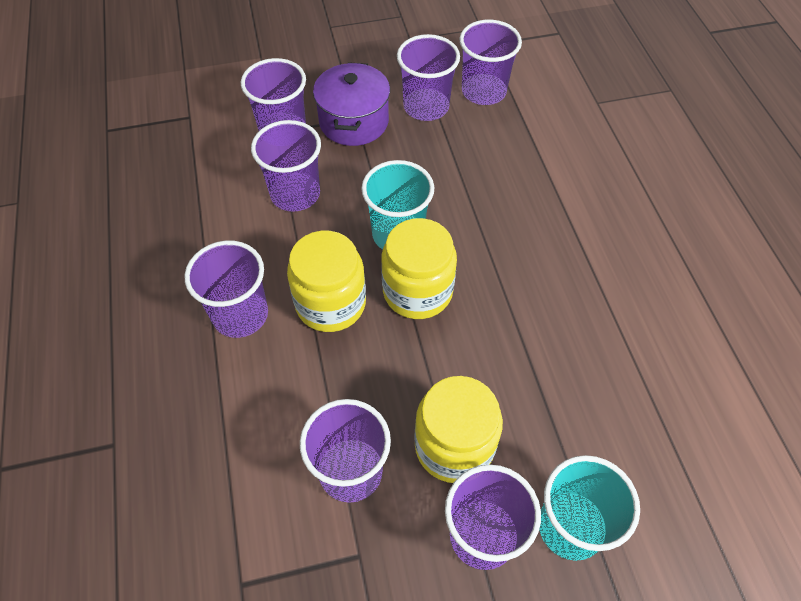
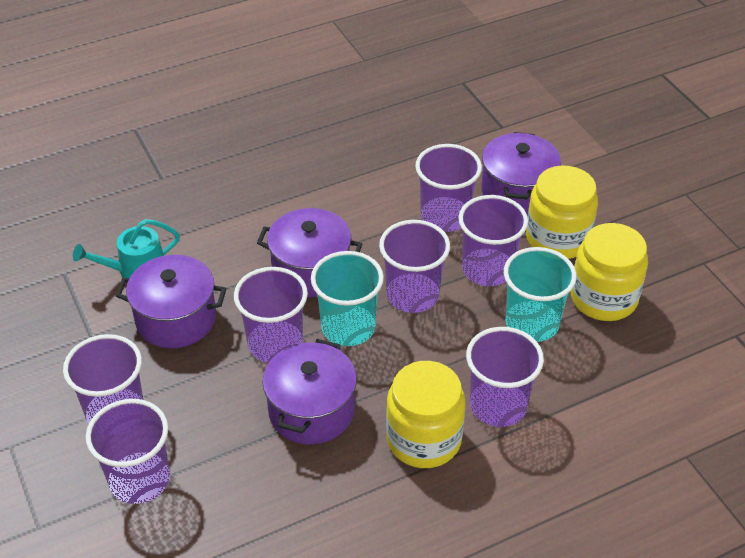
purple pot: 1 -> 4
turquoise watering can: 0 -> 1

